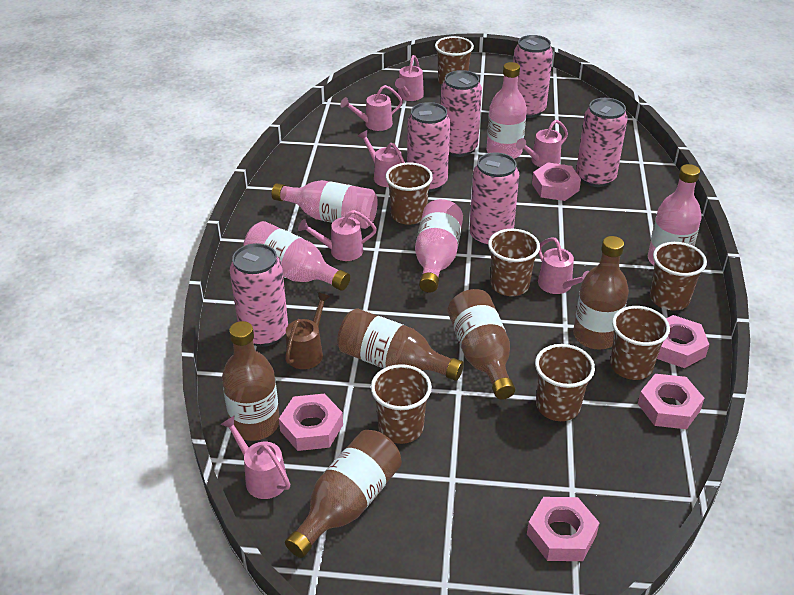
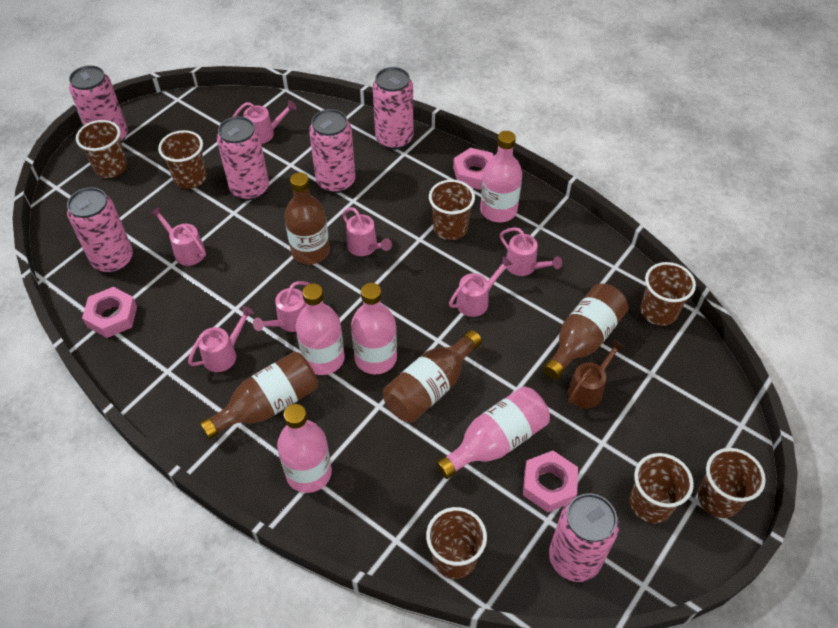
brown bottle: 5 -> 4
pink nut: 5 -> 3

